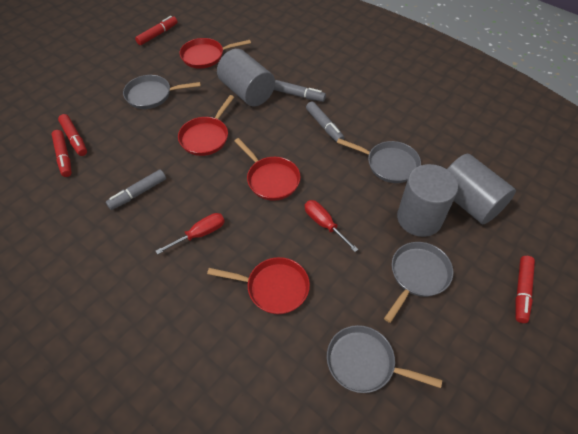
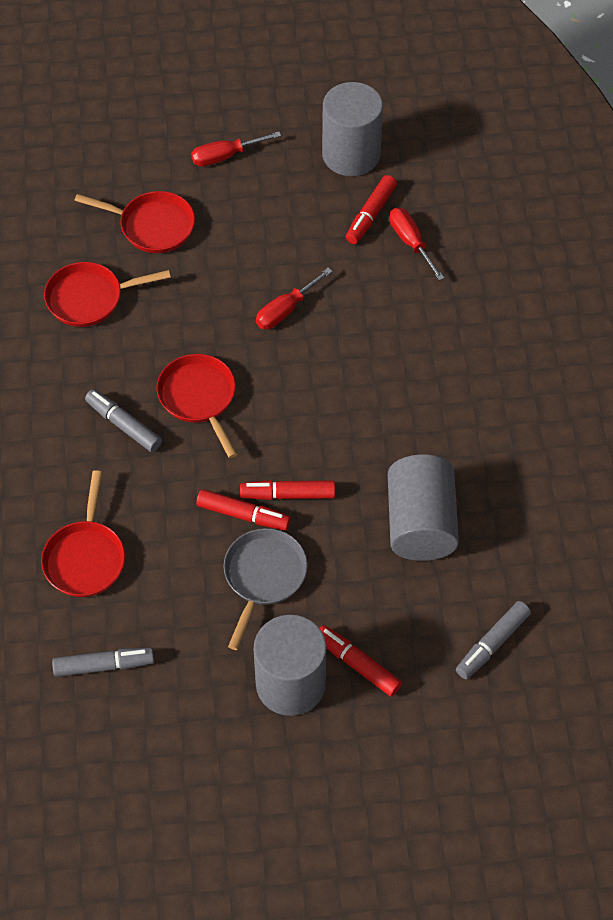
grey pan: 4 -> 1
red screwdriver: 2 -> 3

